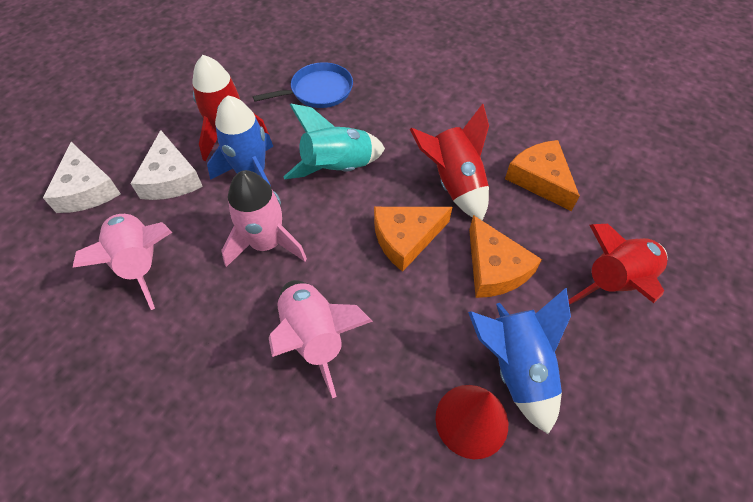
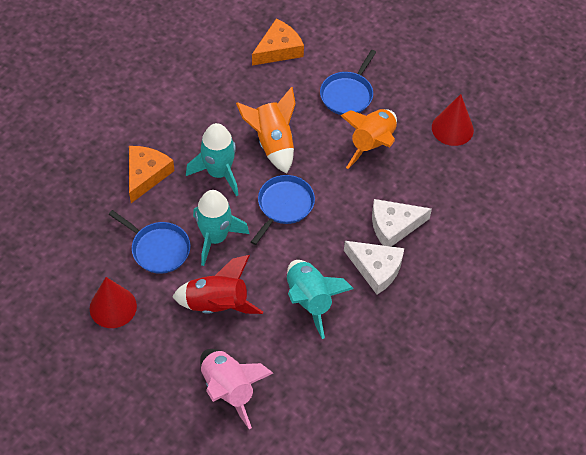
blue pan: 1 -> 3
blue rocket: 2 -> 0
orange cheese: 3 -> 2
orange rocket: 0 -> 2
pink rocket: 3 -> 1
red cone: 1 -> 2
red rocket: 3 -> 1
turquoise rocket: 1 -> 3

